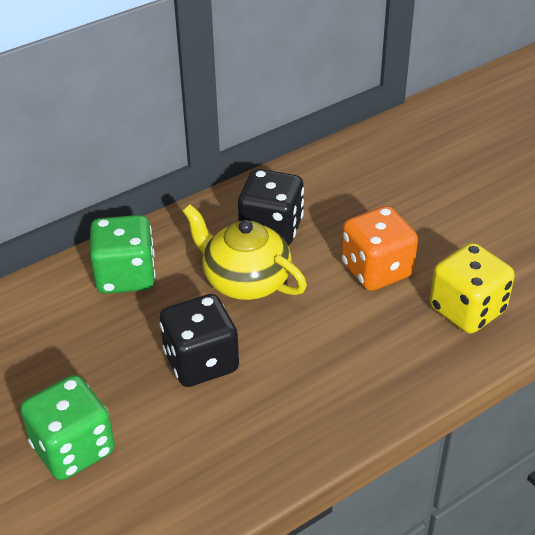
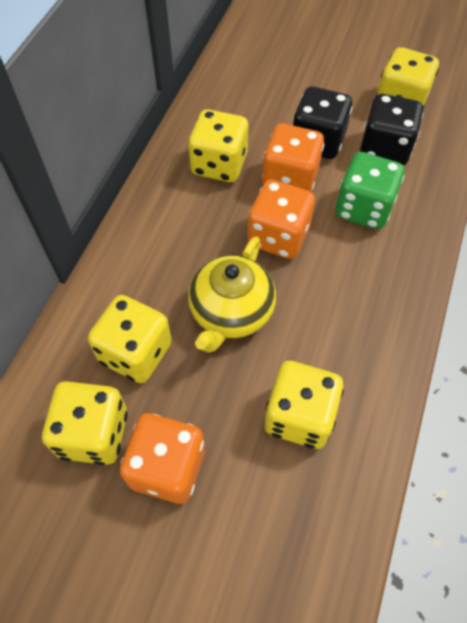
green dice: 2 -> 1
orange dice: 1 -> 3
yellow dice: 1 -> 5

